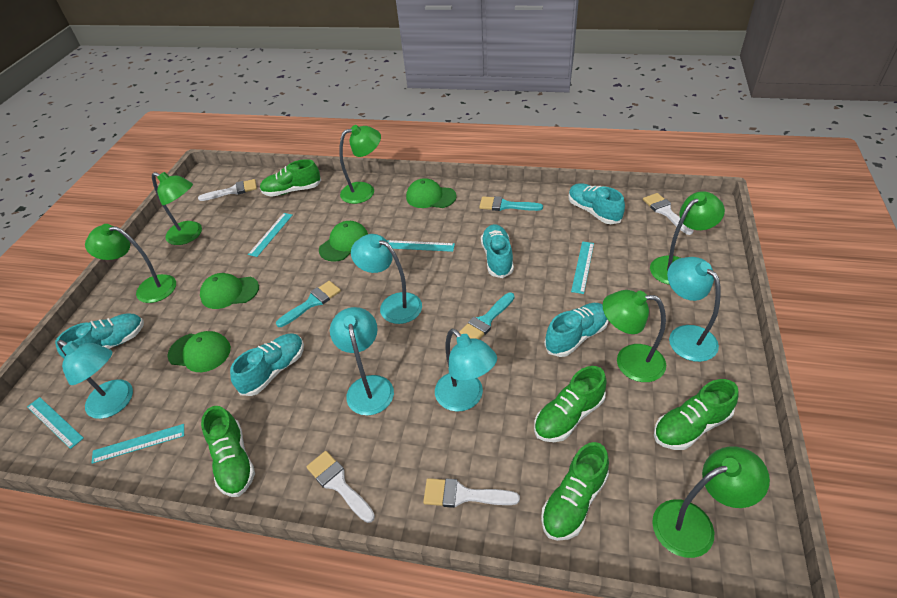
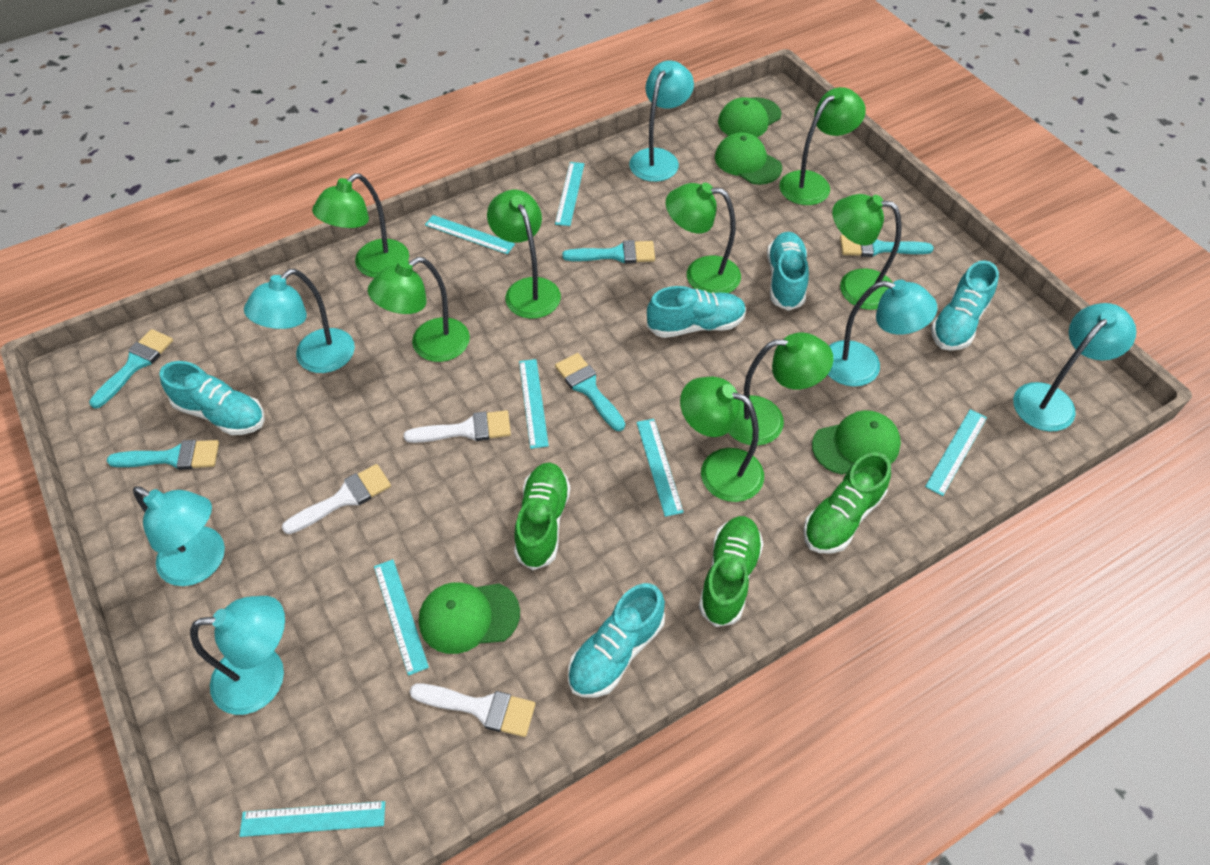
green lamp: 6 -> 8
green shoe: 5 -> 3
turquoise brush: 3 -> 5
turquoise lamp: 5 -> 6
turquoise ruler: 5 -> 7
white brush: 4 -> 3

